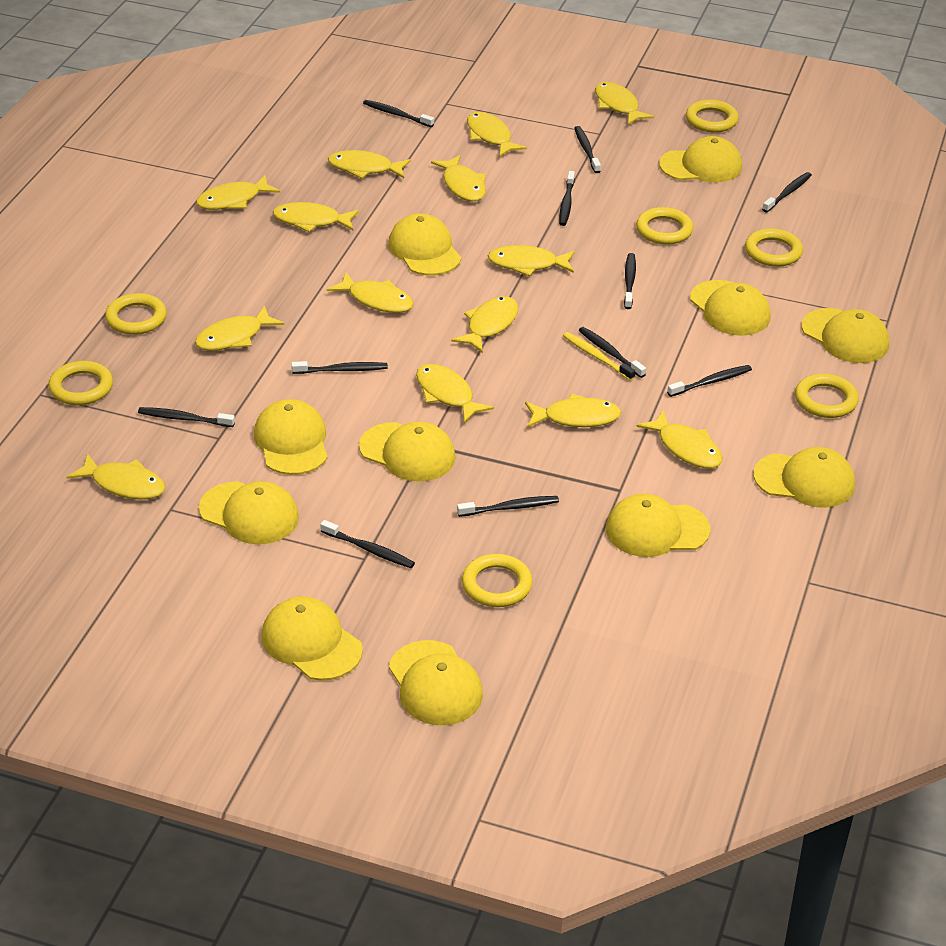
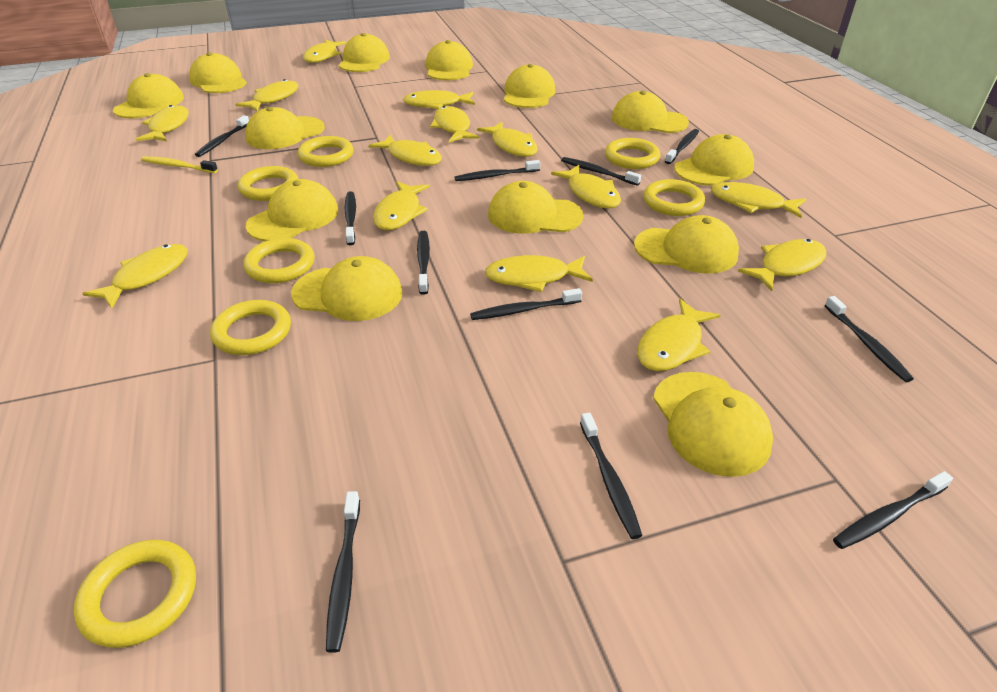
yellow cap: 11 -> 13

